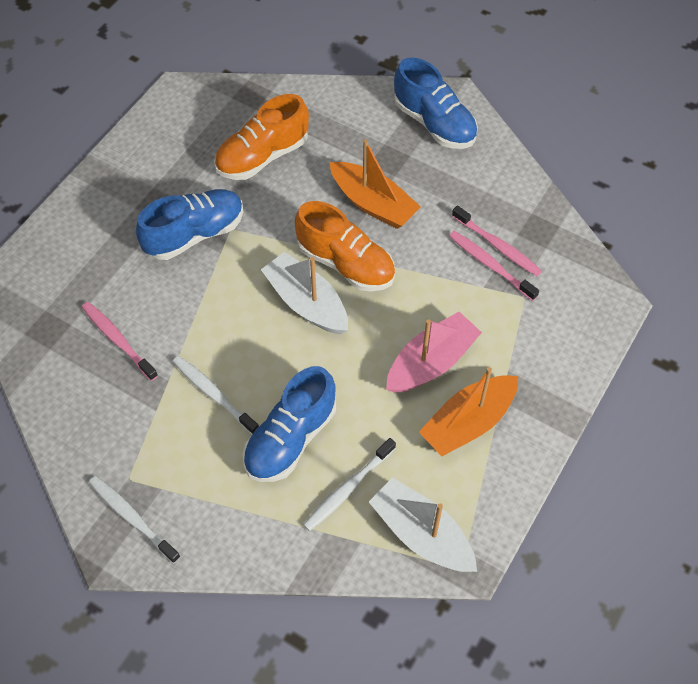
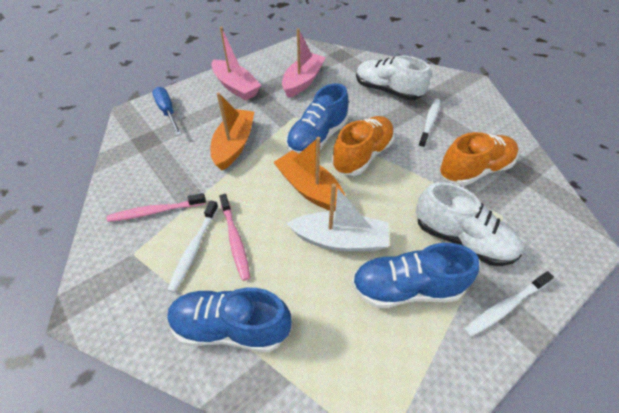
blue screwdriver: 0 -> 1
pink boat: 1 -> 2
pink toothbrush: 3 -> 2
white boat: 2 -> 1
white shoe: 0 -> 2

